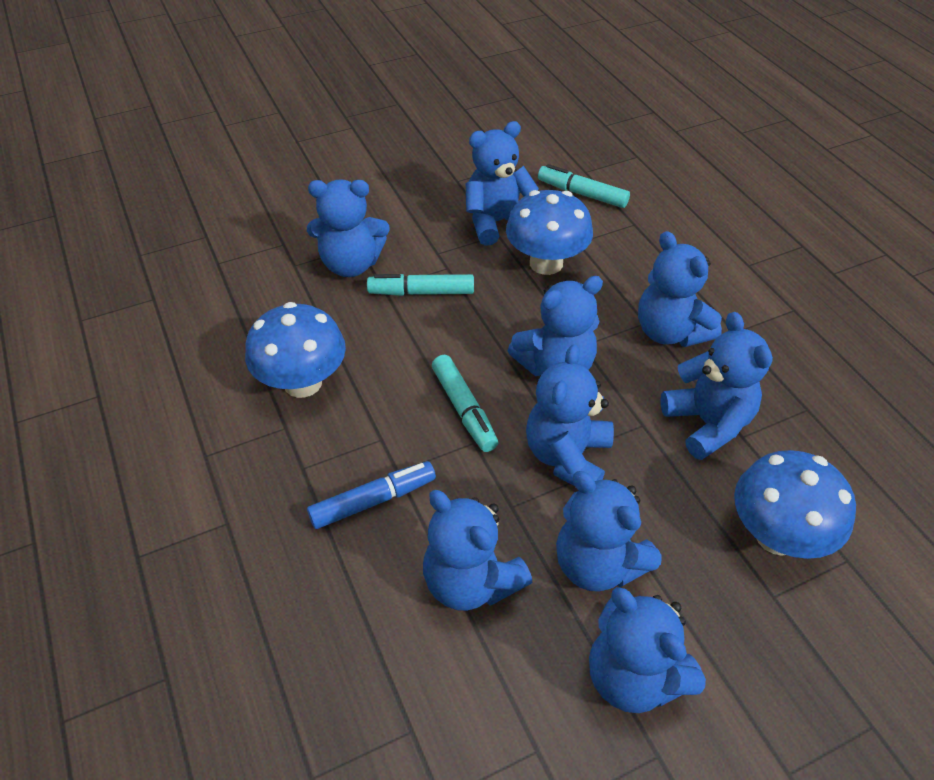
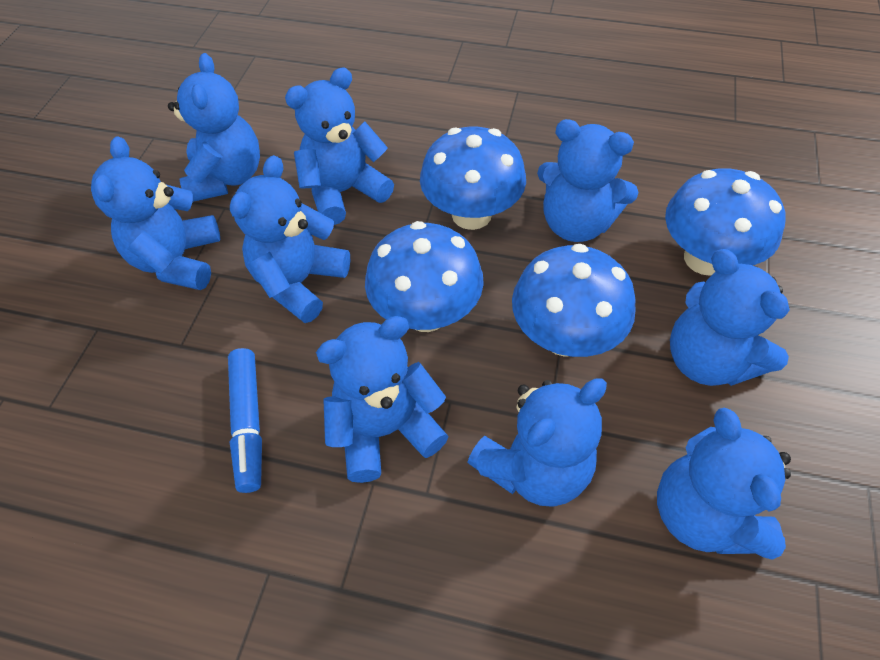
blue mushroom: 3 -> 4
turquoise marker: 3 -> 0

